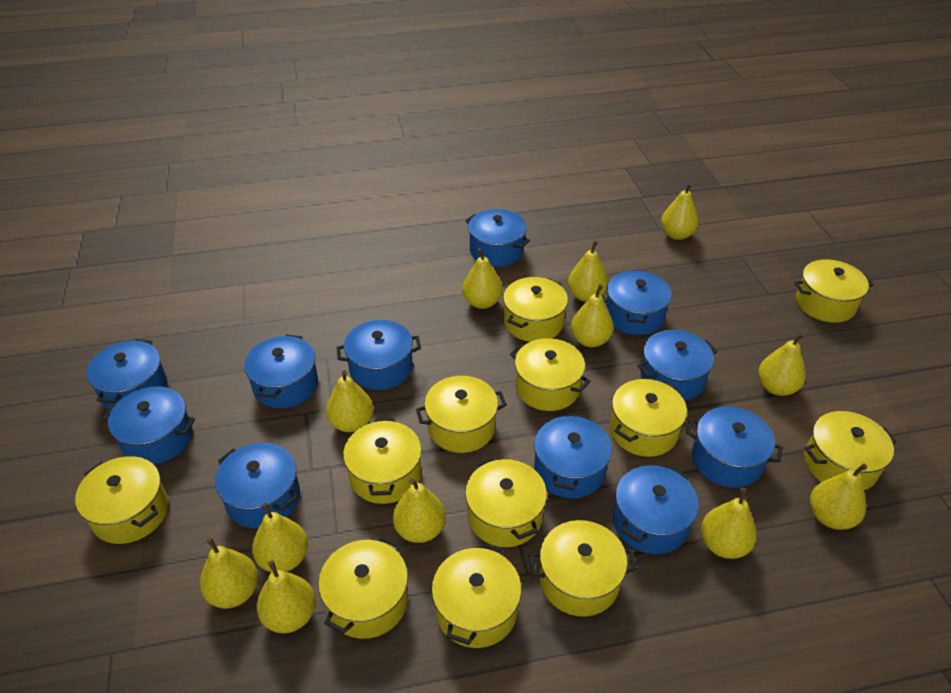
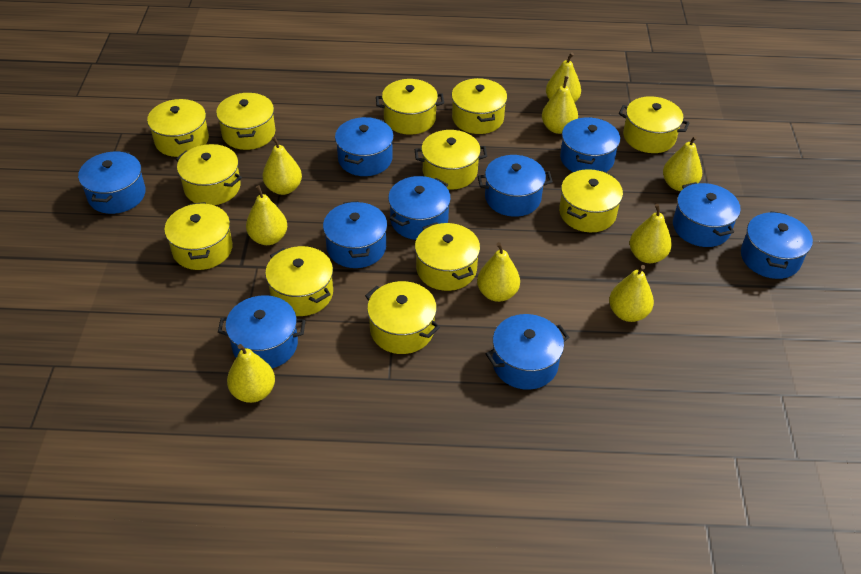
blue pot: 11 -> 10
yellow pear: 12 -> 9

